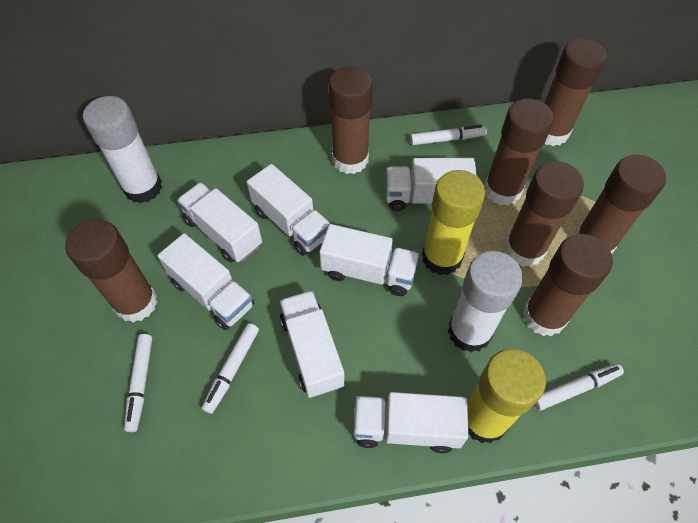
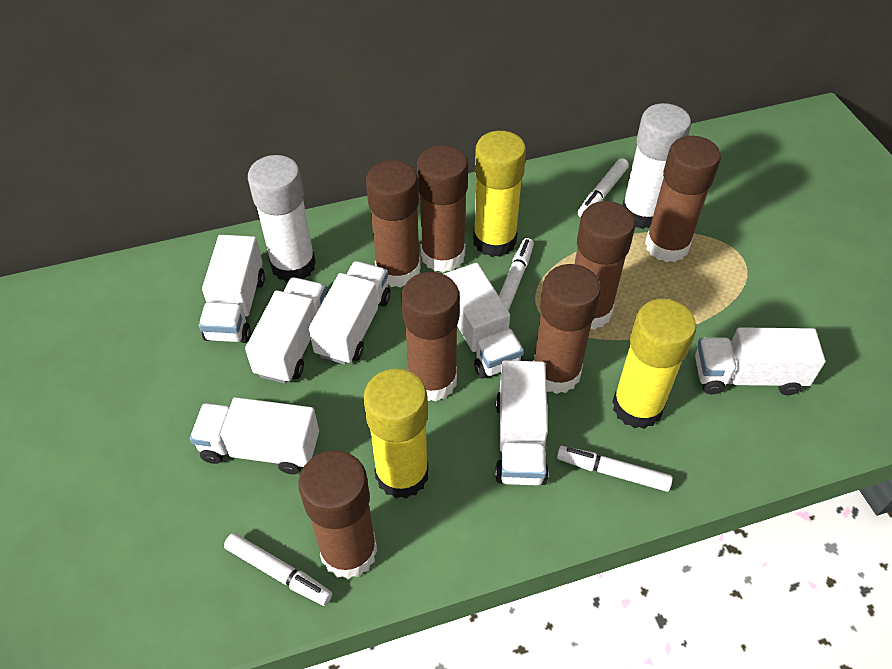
yellow glue stick: 2 -> 3

